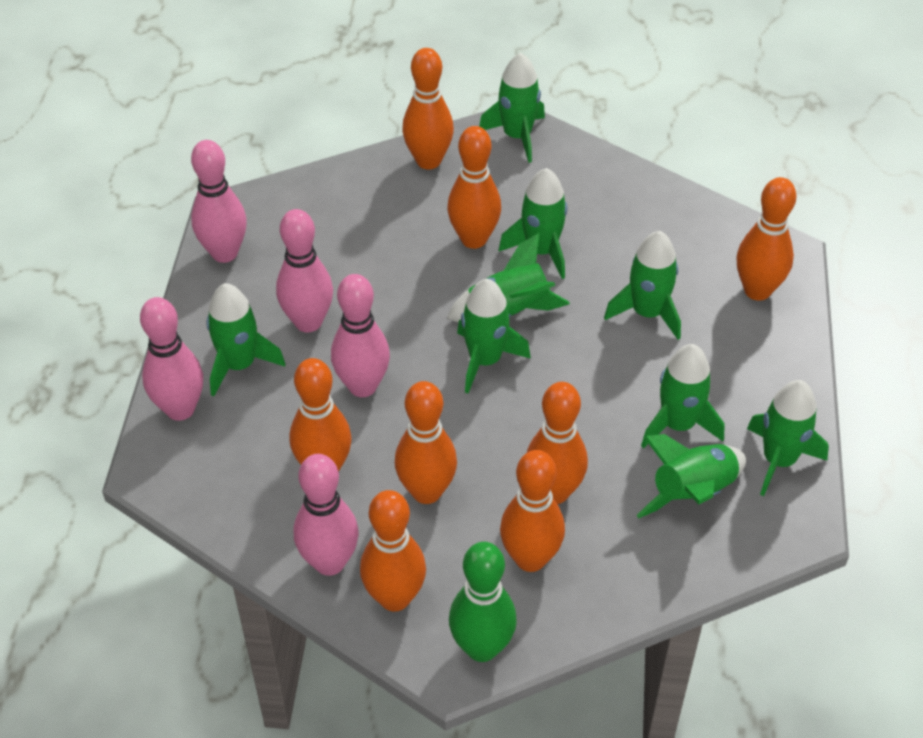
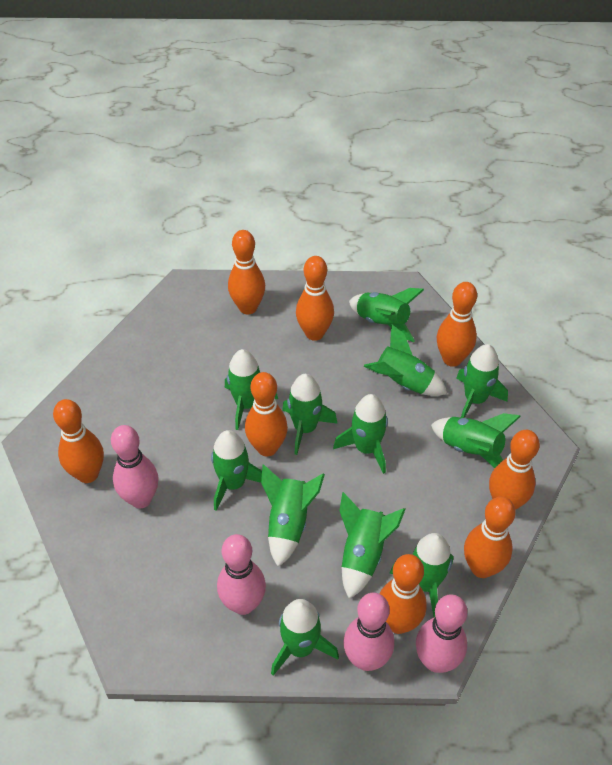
green bowling pin: 1 -> 0
green rocket: 9 -> 12
pink bowling pin: 5 -> 4

